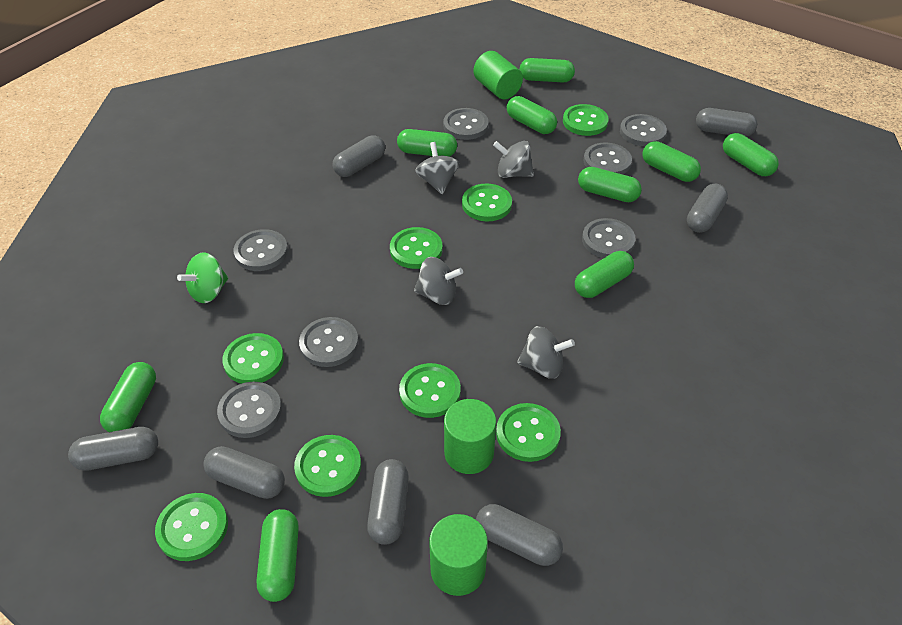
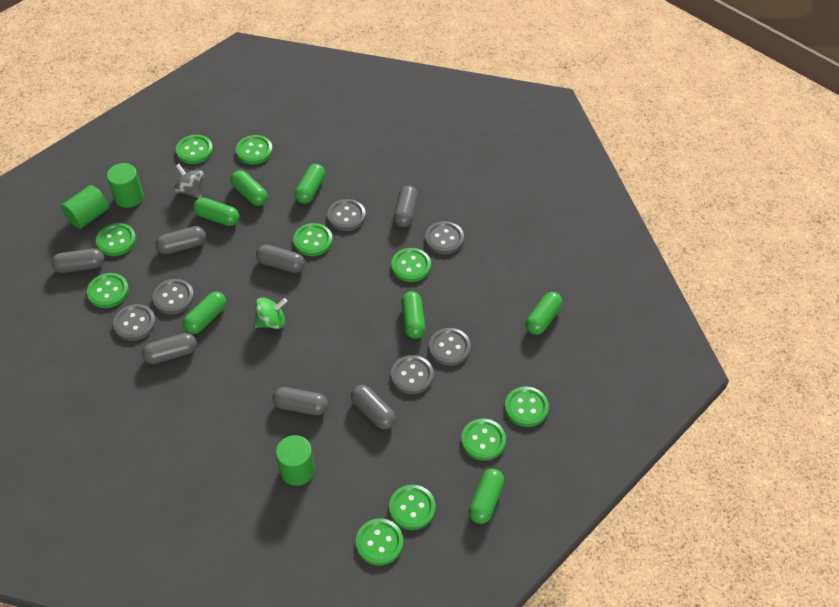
green button: 8 -> 10
green capsule: 9 -> 7
grey button: 7 -> 6
grey spinning top: 4 -> 1

